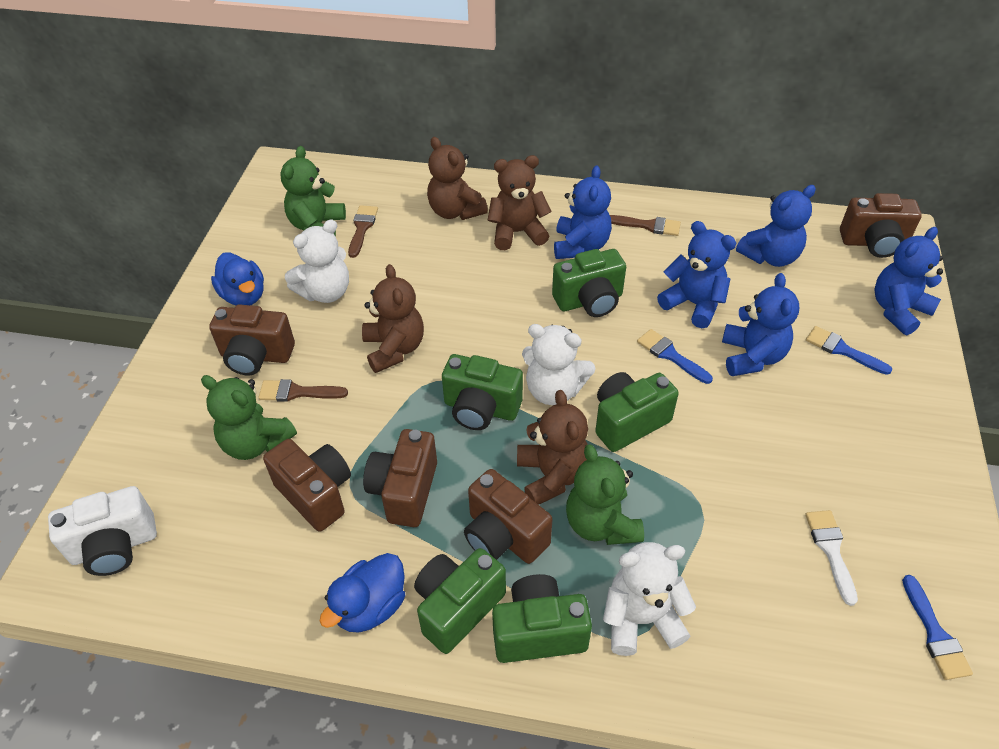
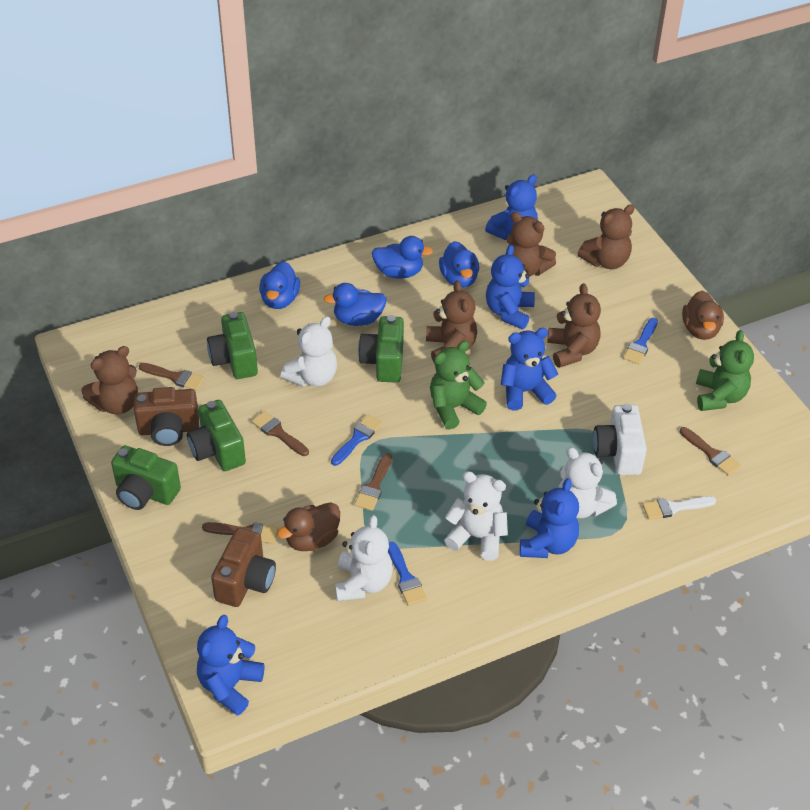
blue duck: 2 -> 4
brown brush: 3 -> 5
brown camera: 5 -> 2
brown duck: 0 -> 2
brown teddy bear: 4 -> 5
green camera: 5 -> 4
green teddy bear: 3 -> 2
white teddy bear: 3 -> 4

